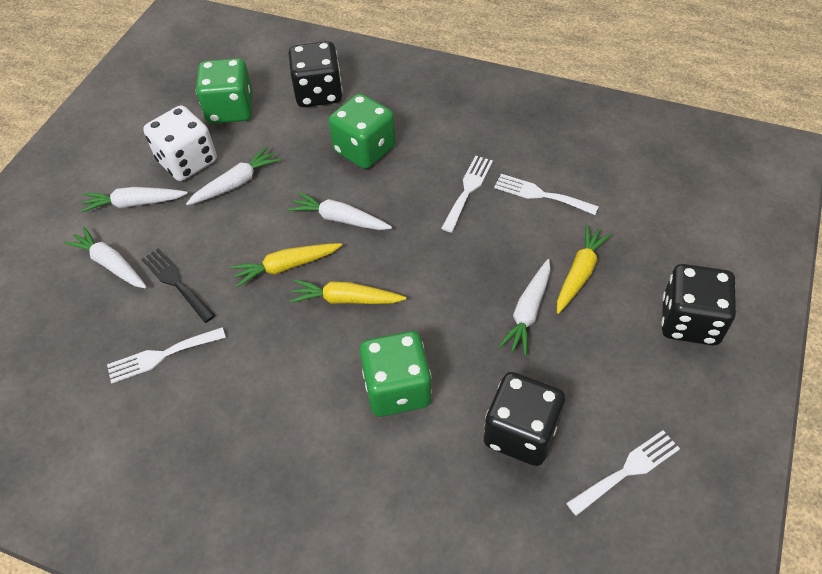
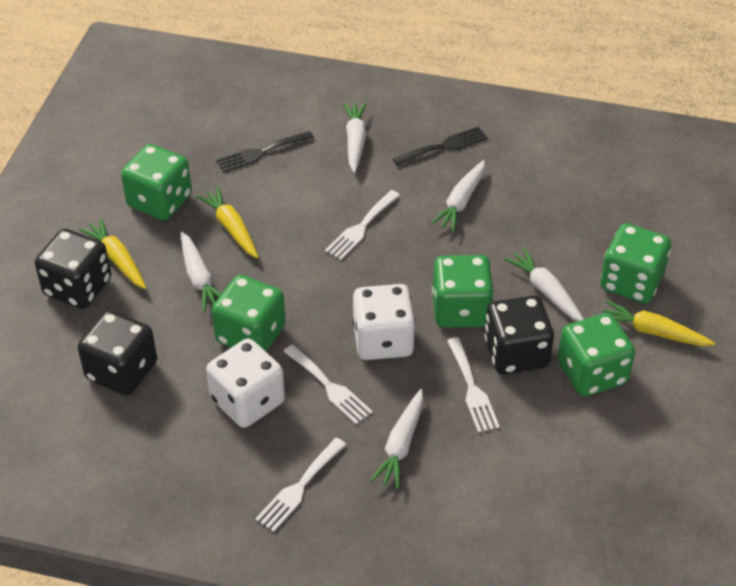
black fork: 1 -> 2
green dice: 3 -> 5
white dice: 1 -> 2

